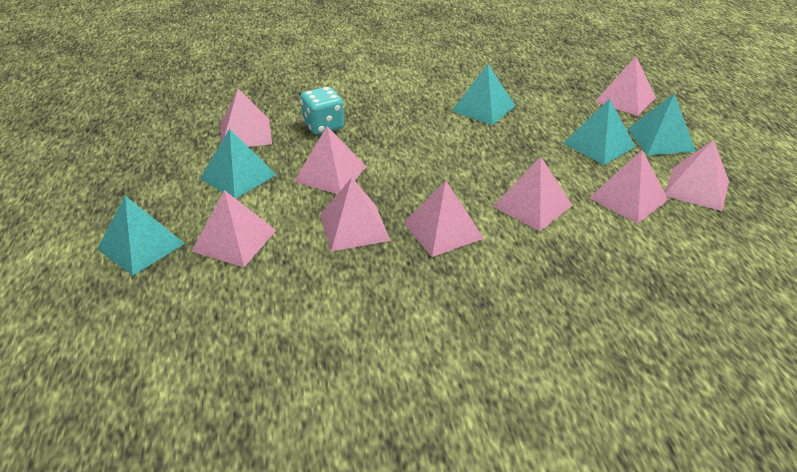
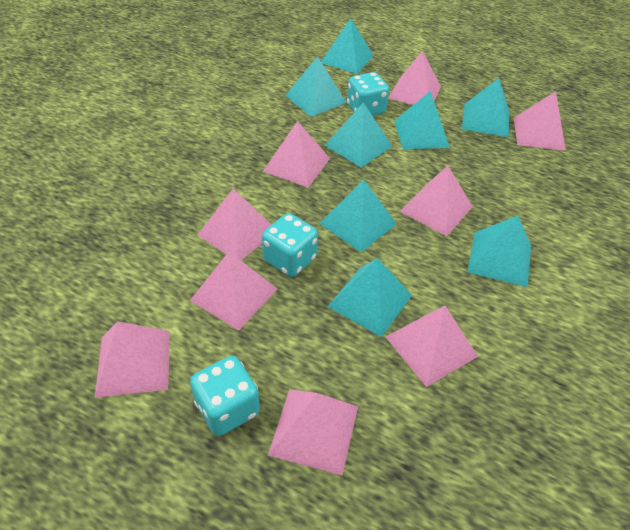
turquoise dice: 1 -> 3
turquoise pyramid: 5 -> 8

